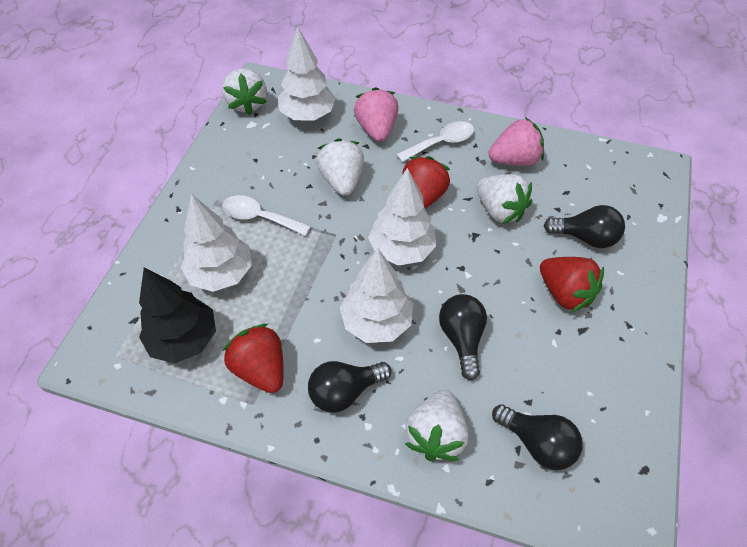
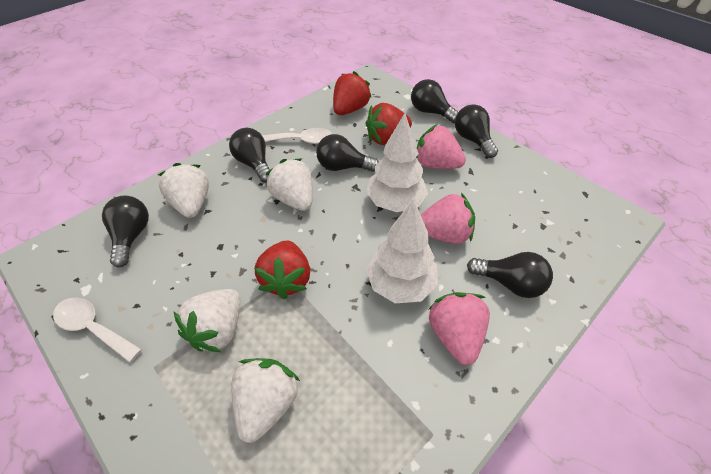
black light bulb: 4 -> 6
black tree: 1 -> 0
pink strawberry: 2 -> 3
white tree: 4 -> 2

